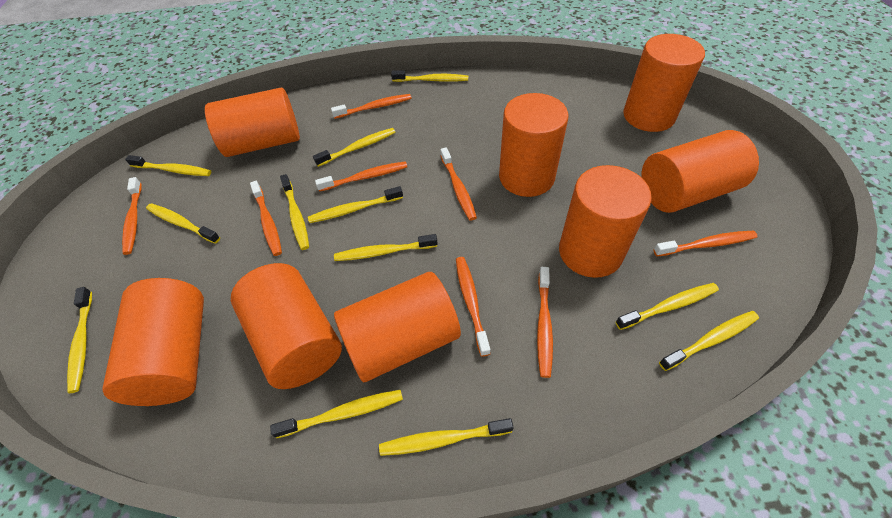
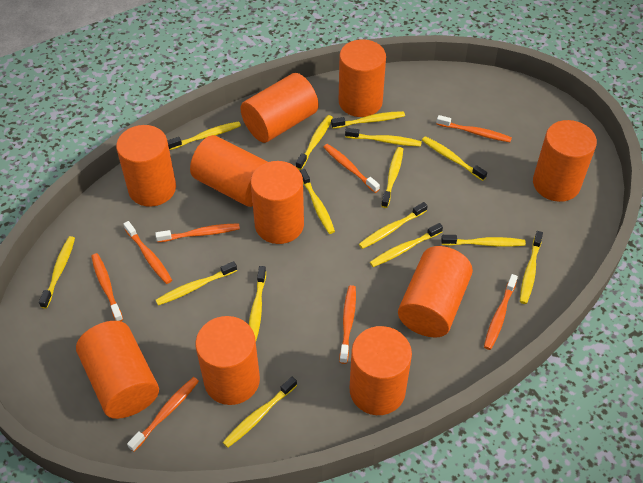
orange cylinder: 8 -> 10
yellow toothbrush: 12 -> 15

